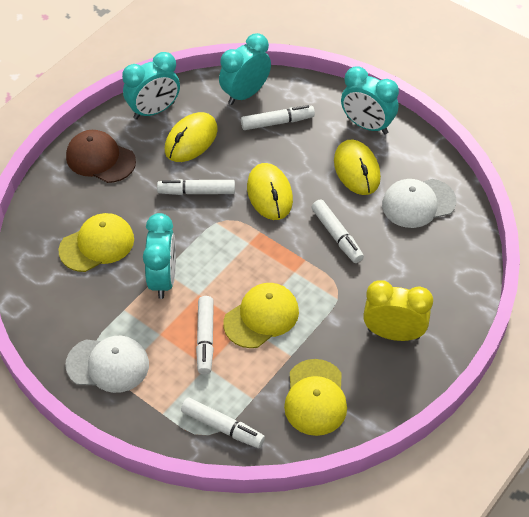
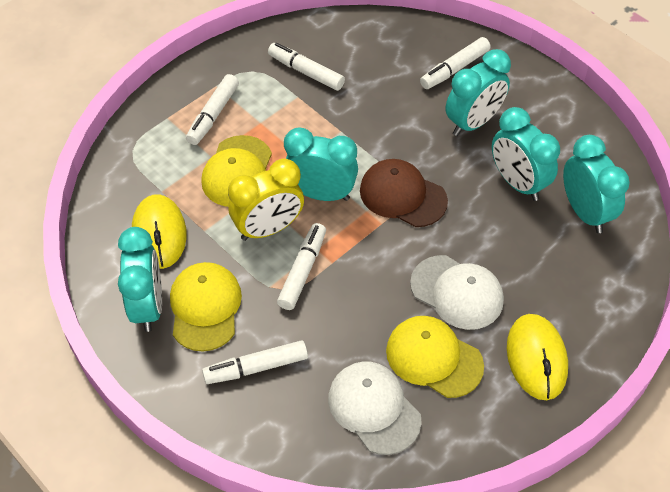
turquoise clock: 4 -> 5
yellow mouse: 3 -> 2

